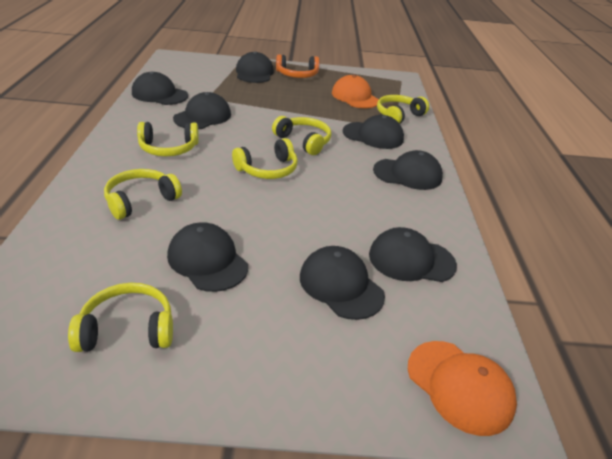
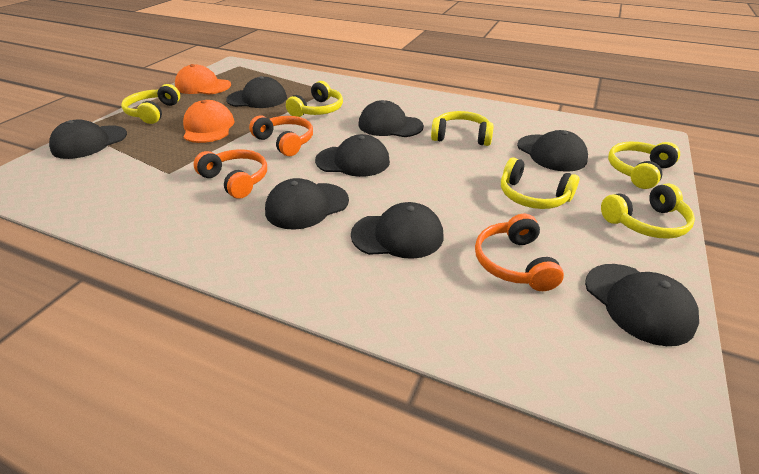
orange headphones: 1 -> 3

